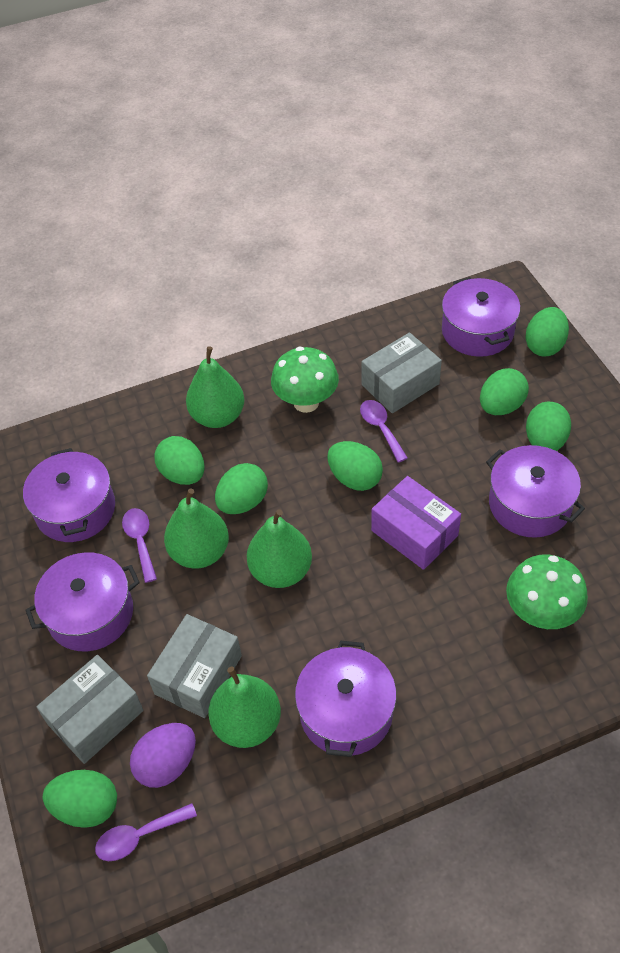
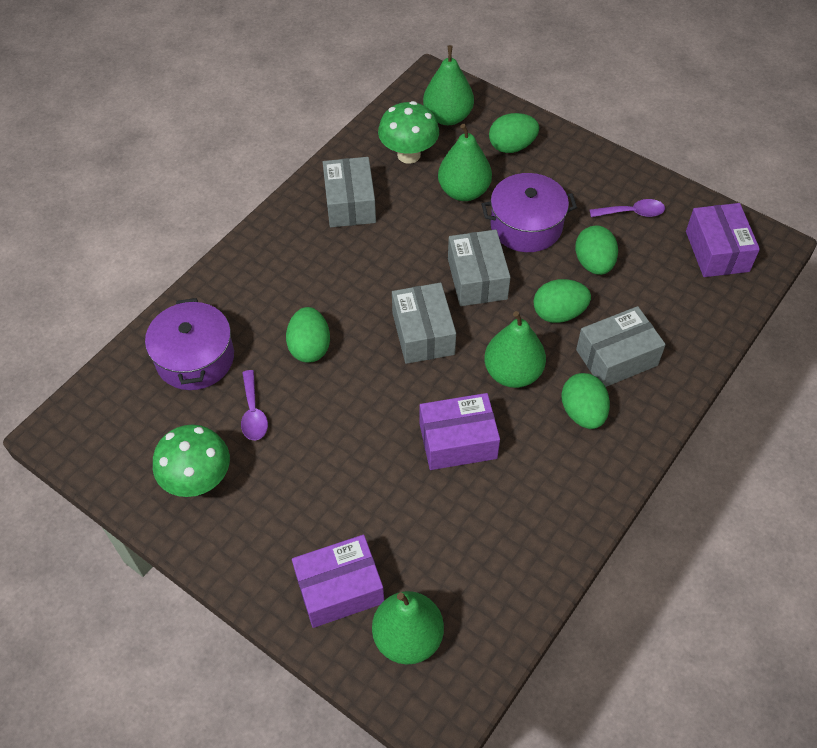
green egg: 7 -> 5
grey box: 3 -> 4
purple box: 1 -> 3
purple egg: 1 -> 0
purple pot: 5 -> 2
purple spoon: 3 -> 2

